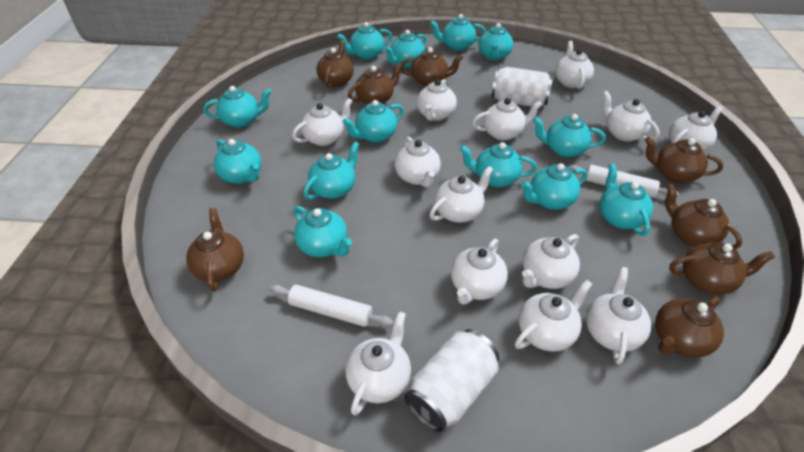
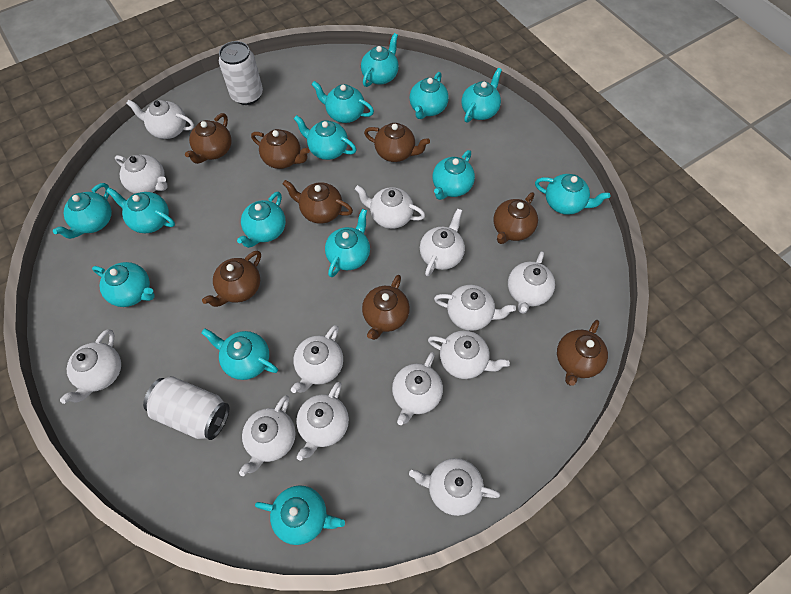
turquoise teapot: 13 -> 14
white rolling pin: 2 -> 0

